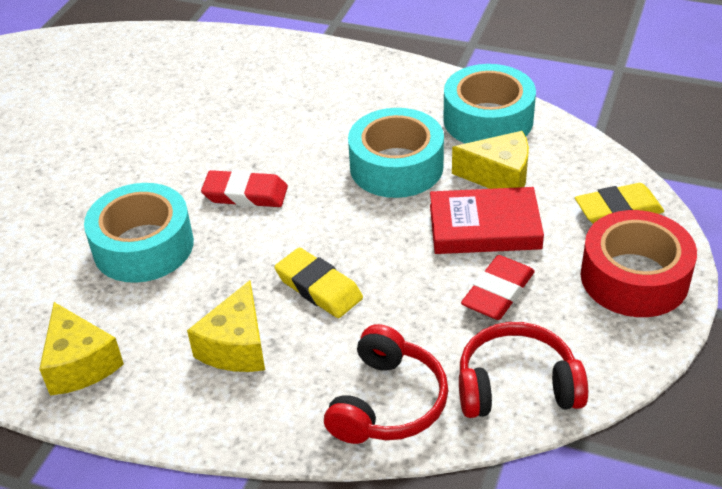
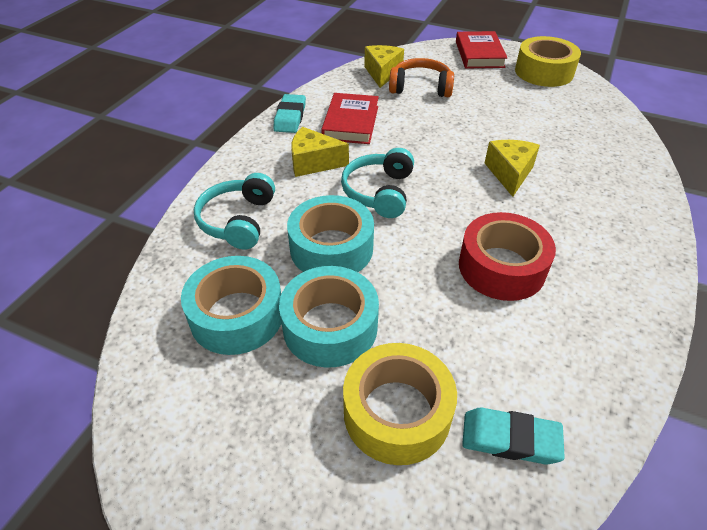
orange headphones: 0 -> 1
red book: 1 -> 2
red eraser: 2 -> 0
red headphones: 2 -> 0
turquoise eraser: 0 -> 2
turquoise headphones: 0 -> 2
yellow eraser: 2 -> 0
yellow tape: 0 -> 2

